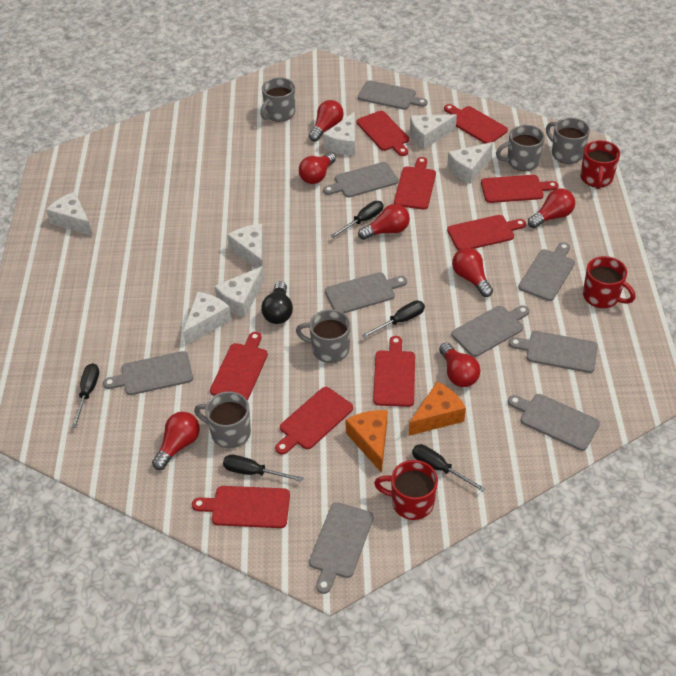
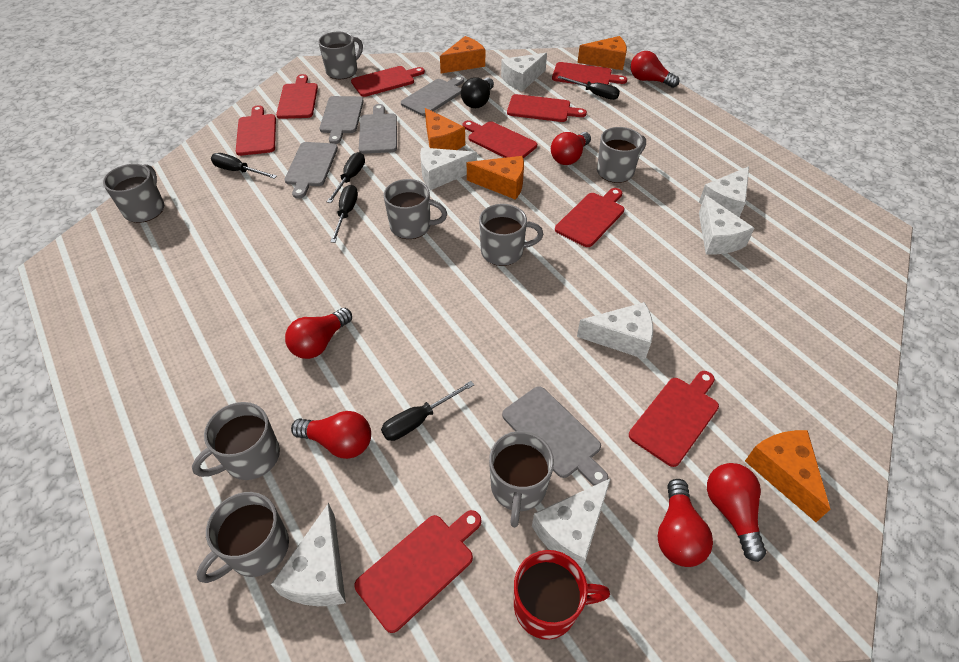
grey cutting board: 9 -> 5
grey mug: 5 -> 8
orange cheese: 2 -> 5
red light bulb: 7 -> 6
red mug: 3 -> 1

